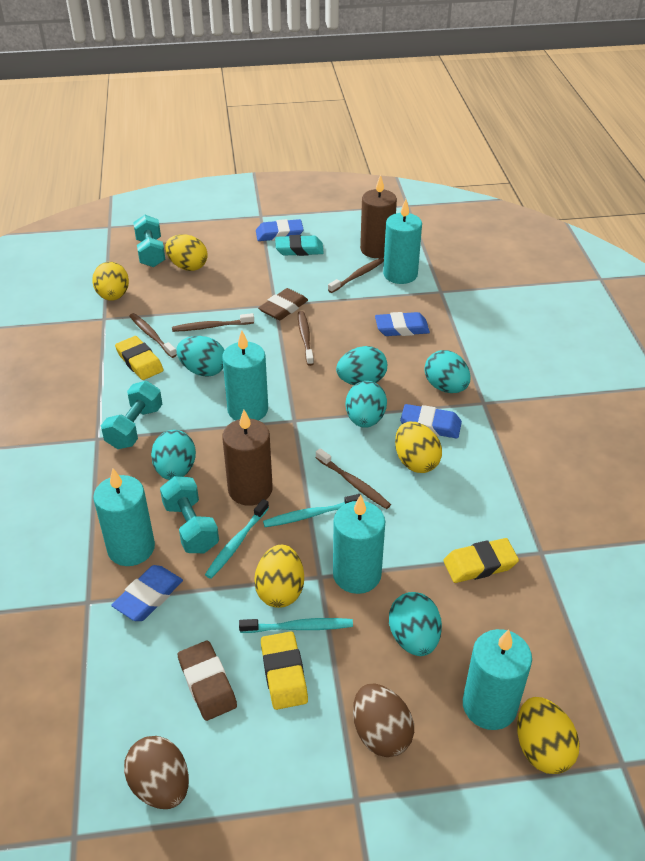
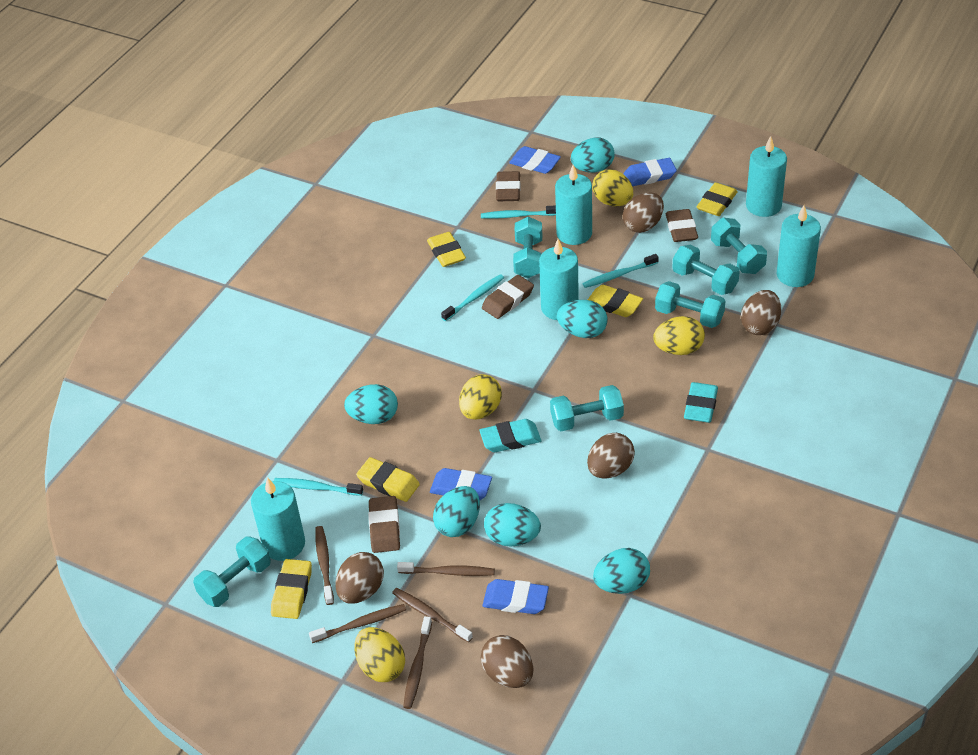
brown candle: 2 -> 0
brown egg: 2 -> 5
brown eraser: 2 -> 4
turquoise dumbbell: 3 -> 6
turquoise eraser: 1 -> 2
turquoise toothbrush: 3 -> 4
yellow egg: 5 -> 4
yellow eraser: 3 -> 5

